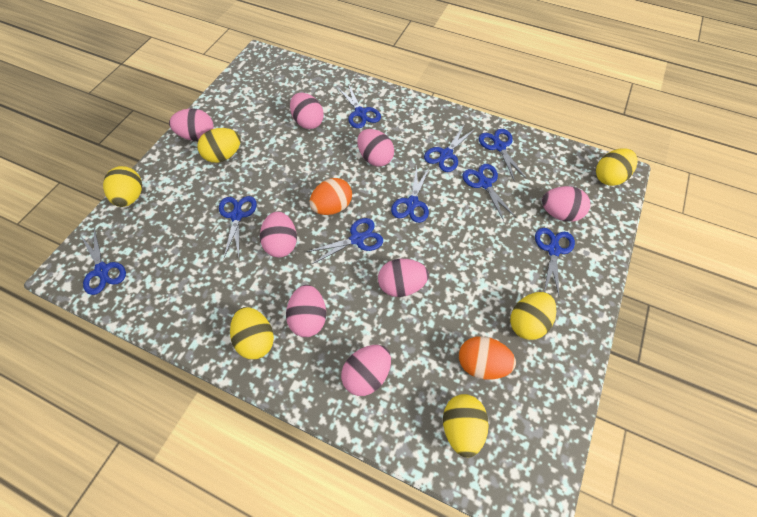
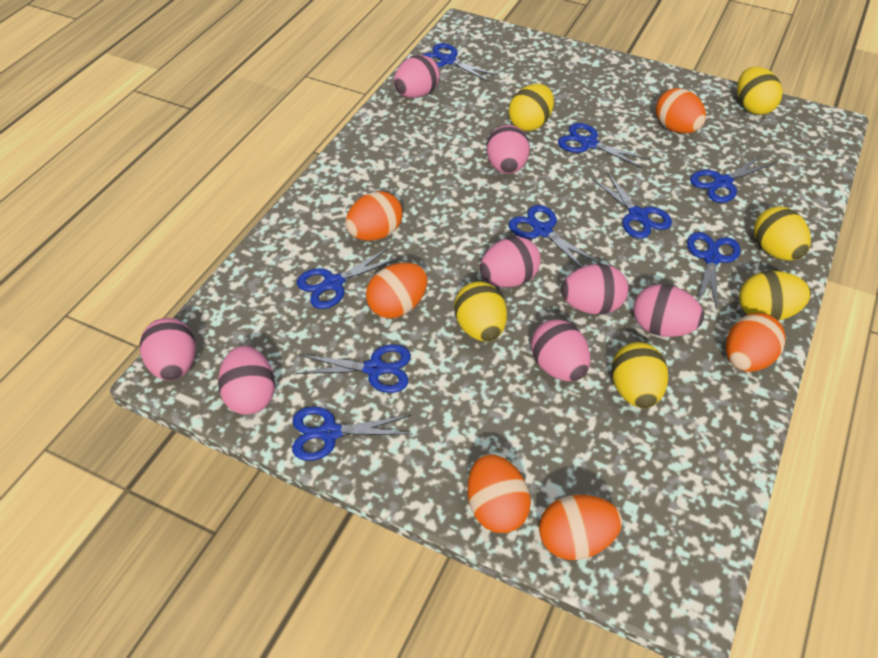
orange egg: 2 -> 6

